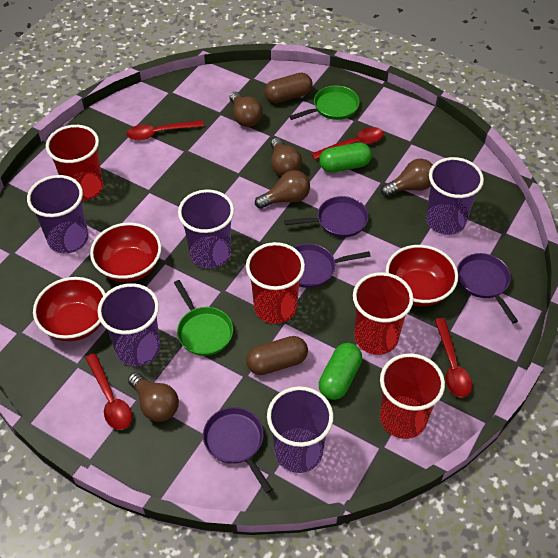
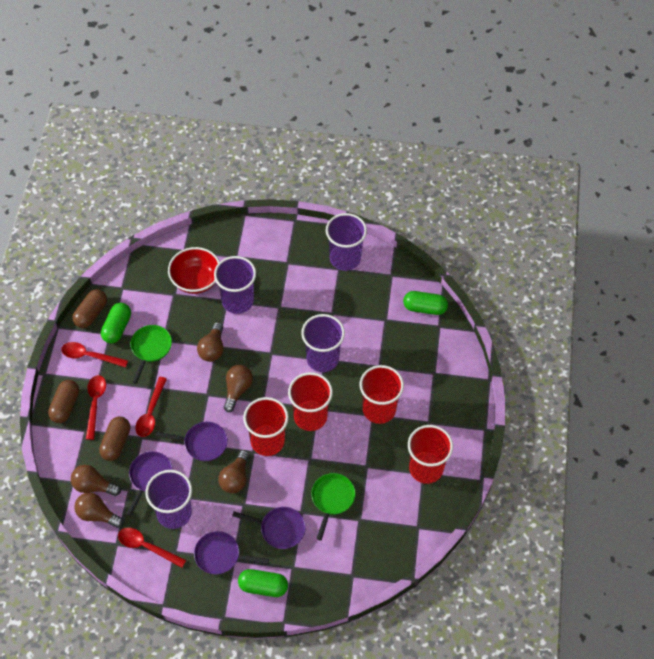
brown capsule: 2 -> 3
green capsule: 2 -> 3
purple cup: 5 -> 4
red bowl: 3 -> 1

